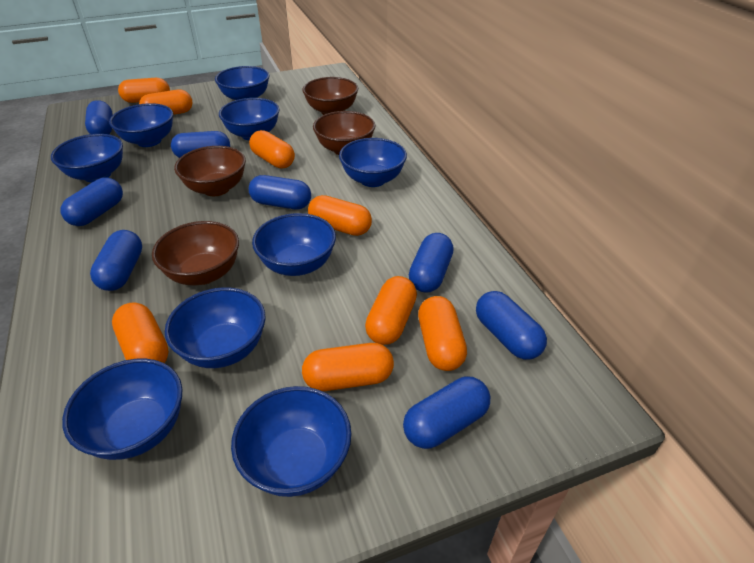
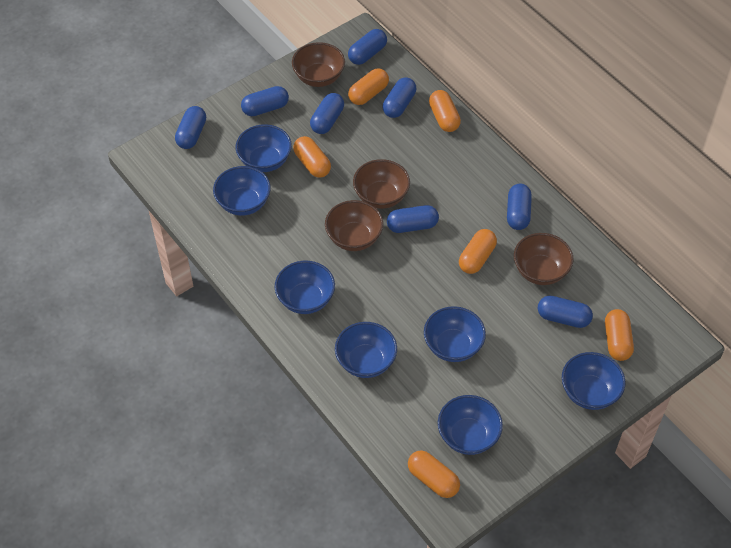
blue bowl: 9 -> 7
orange capsule: 8 -> 6

